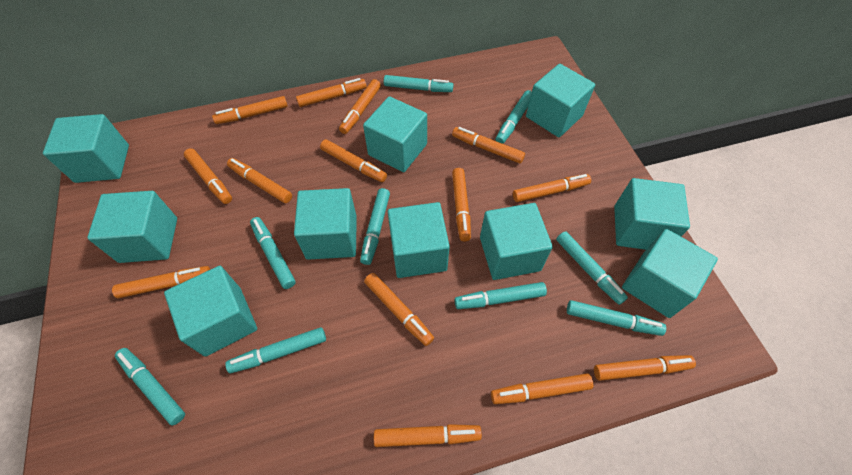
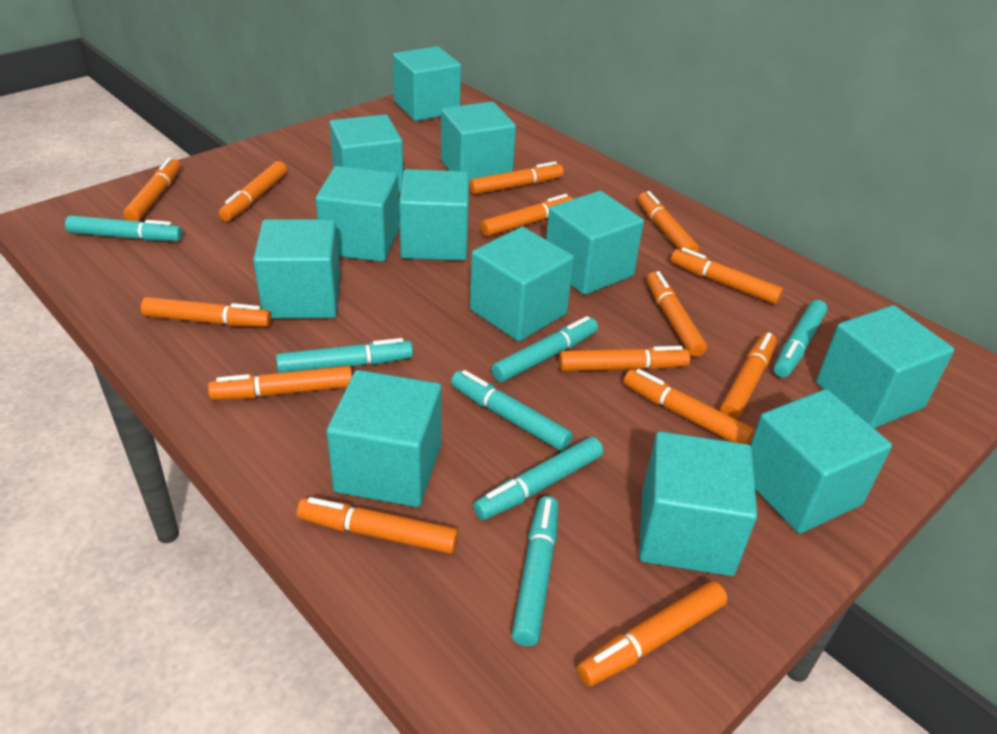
turquoise cube: 10 -> 12
turquoise marker: 9 -> 7

